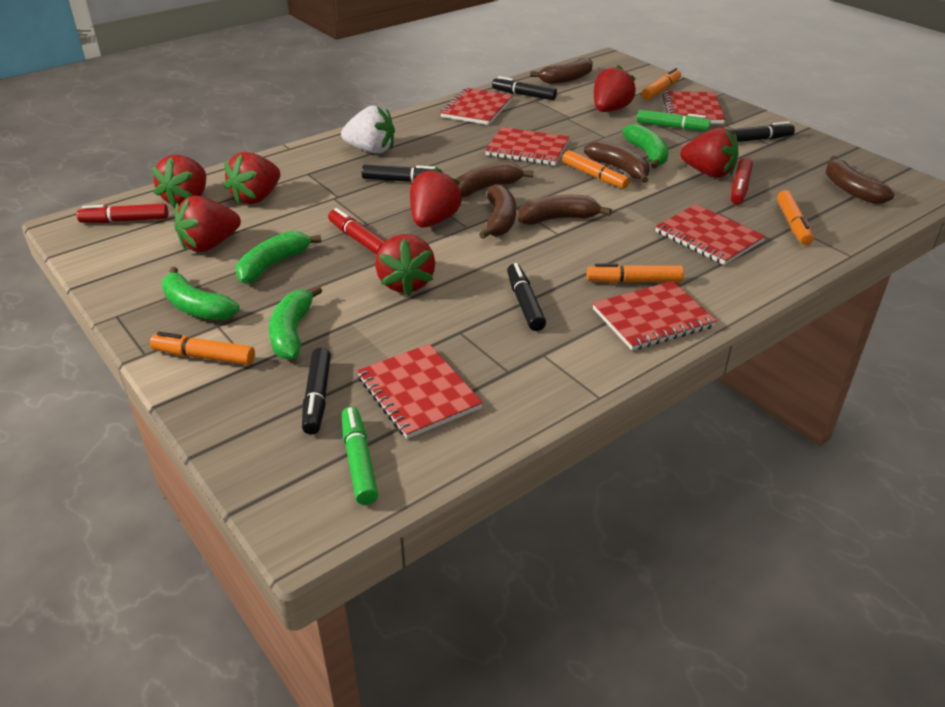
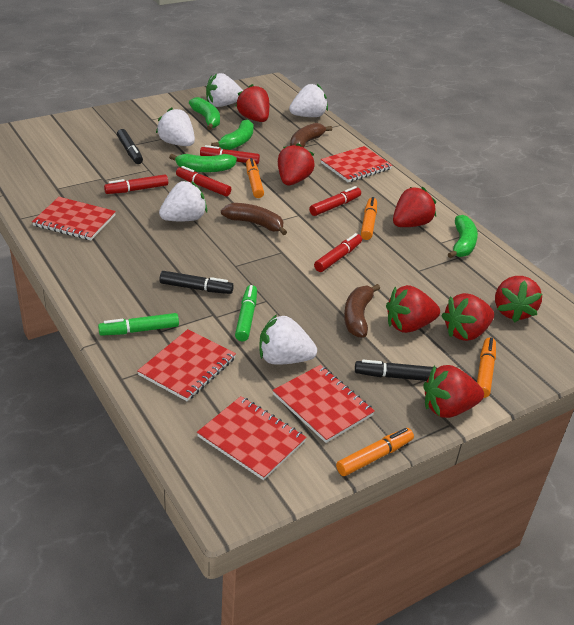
black marker: 5 -> 3
brown banana: 6 -> 3
orange marker: 5 -> 4
red marker: 3 -> 5
red notebook: 6 -> 5
white strawberry: 1 -> 5

